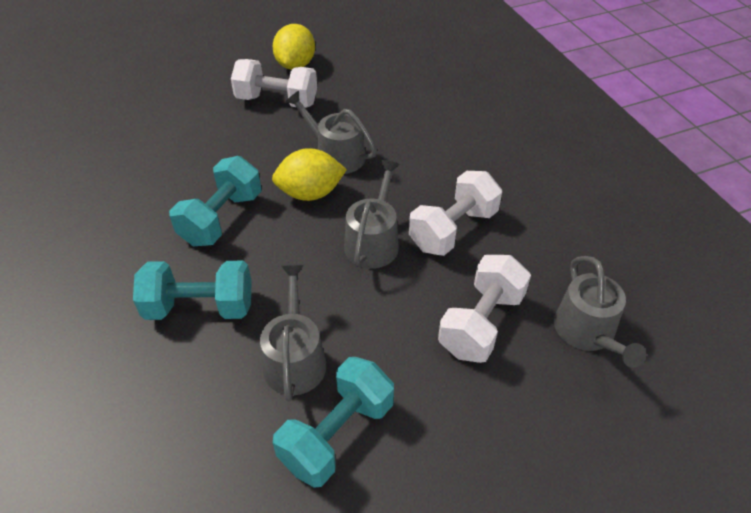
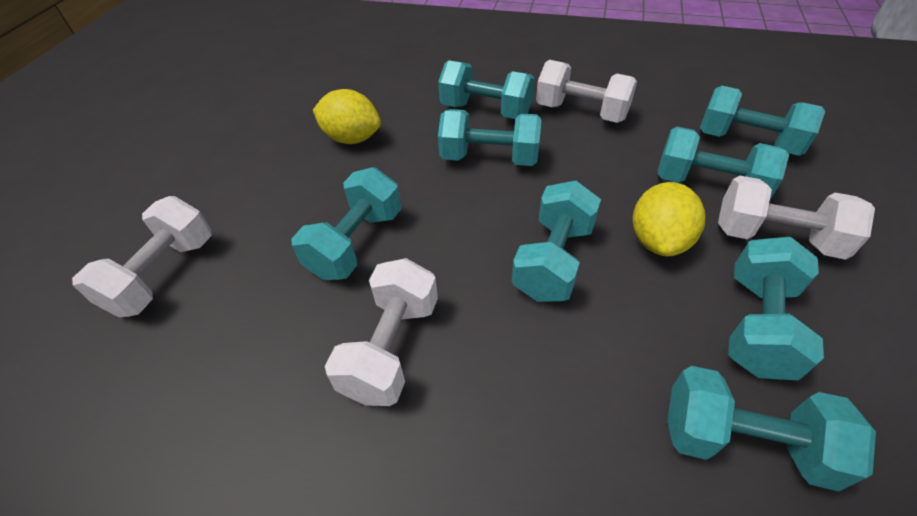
grey watering can: 4 -> 0
turquoise dumbbell: 3 -> 8
white dumbbell: 3 -> 4

